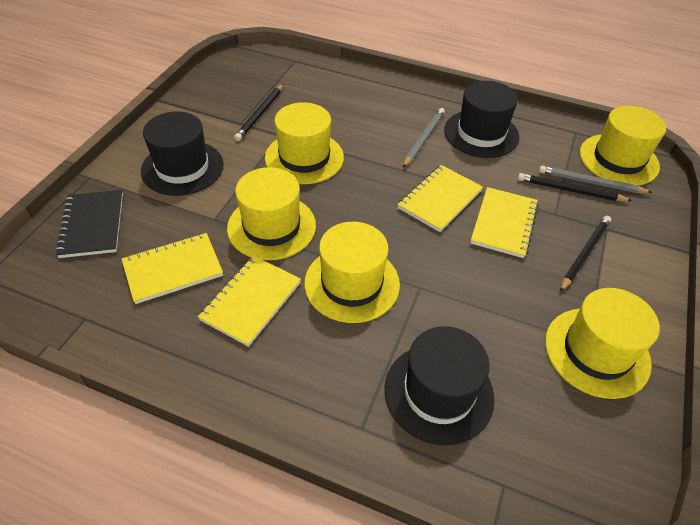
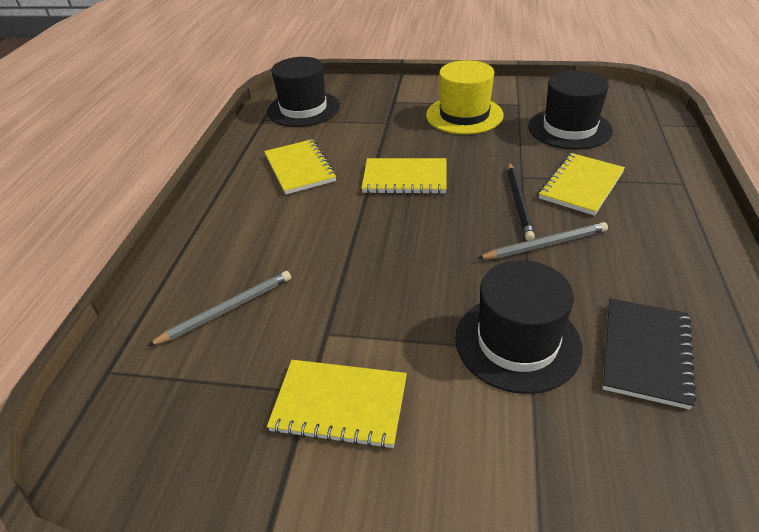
black pencil: 3 -> 1
yellow hat: 5 -> 1

